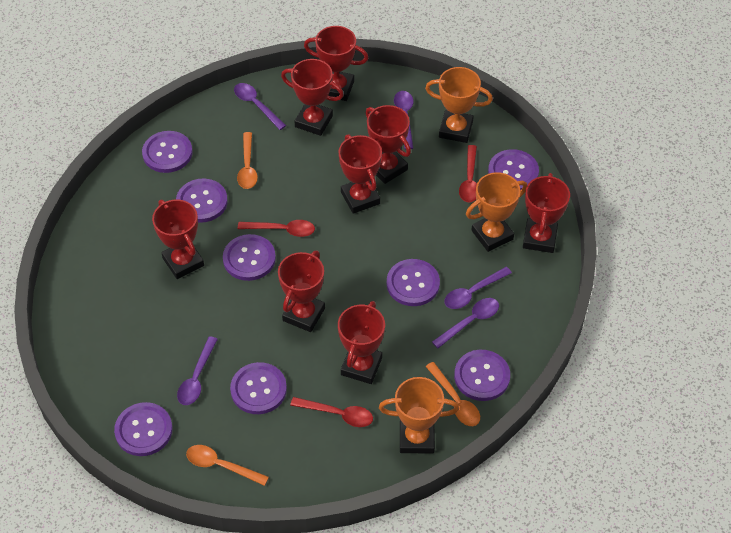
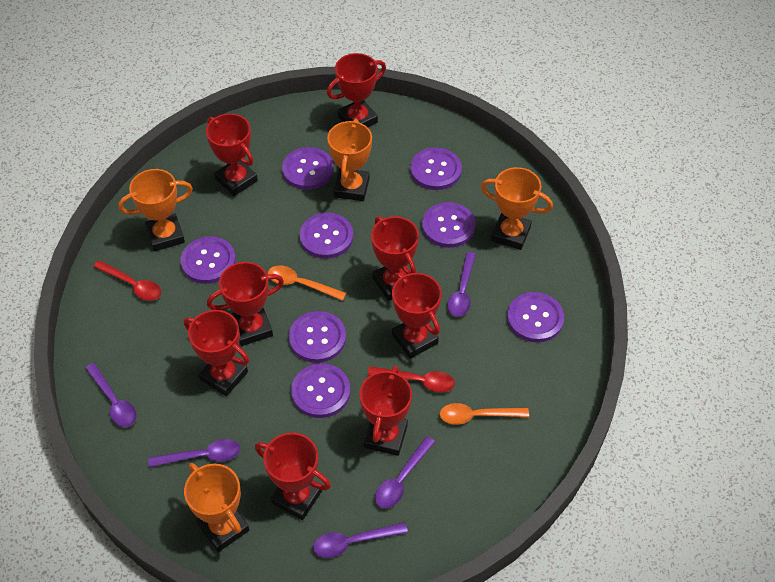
orange spoon: 3 -> 2
orange trophy: 3 -> 4
red spoon: 3 -> 2

